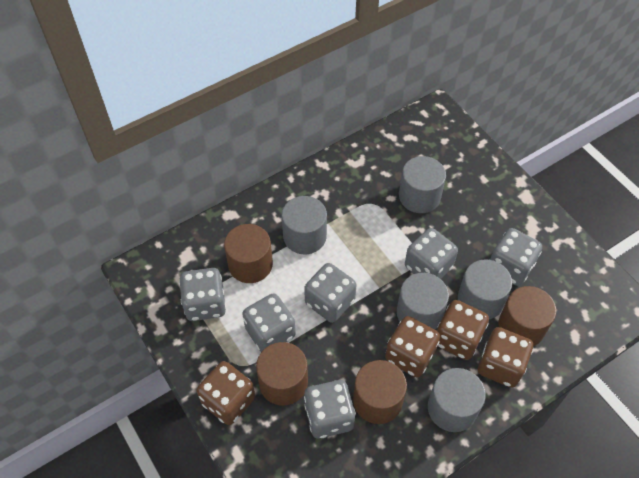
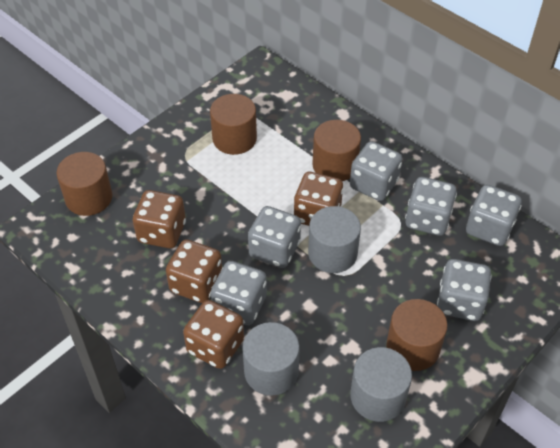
grey cylinder: 5 -> 3

